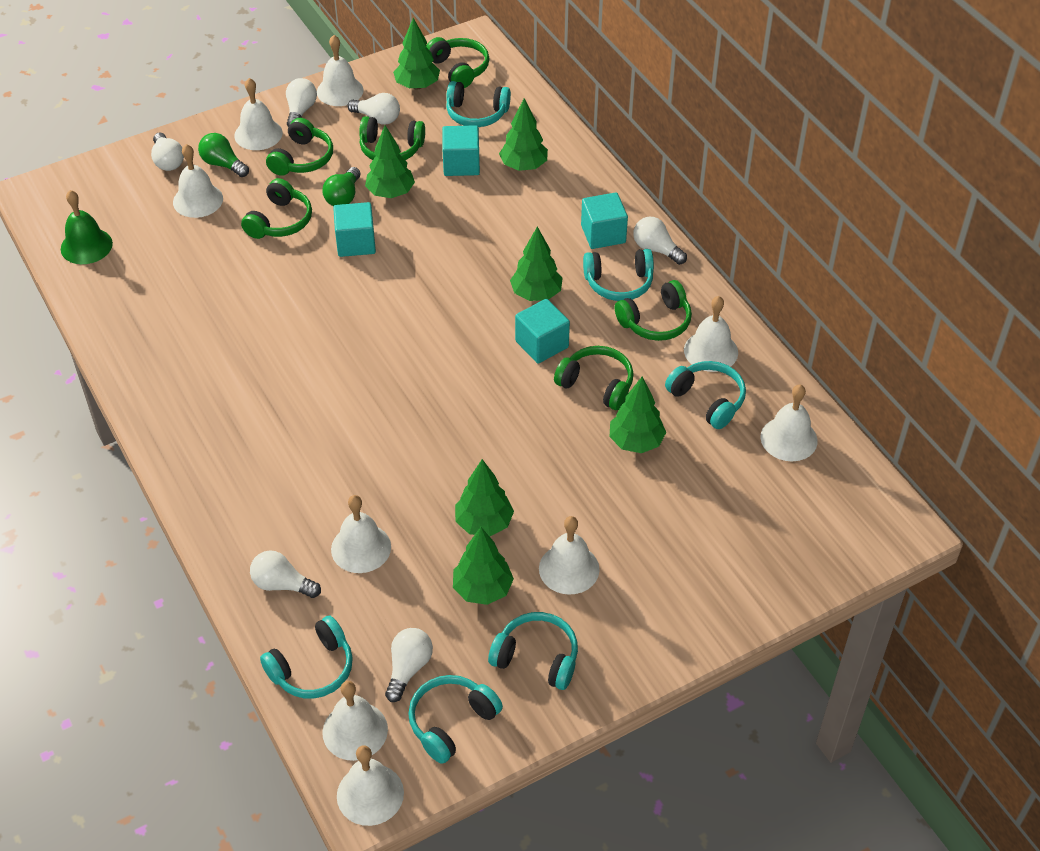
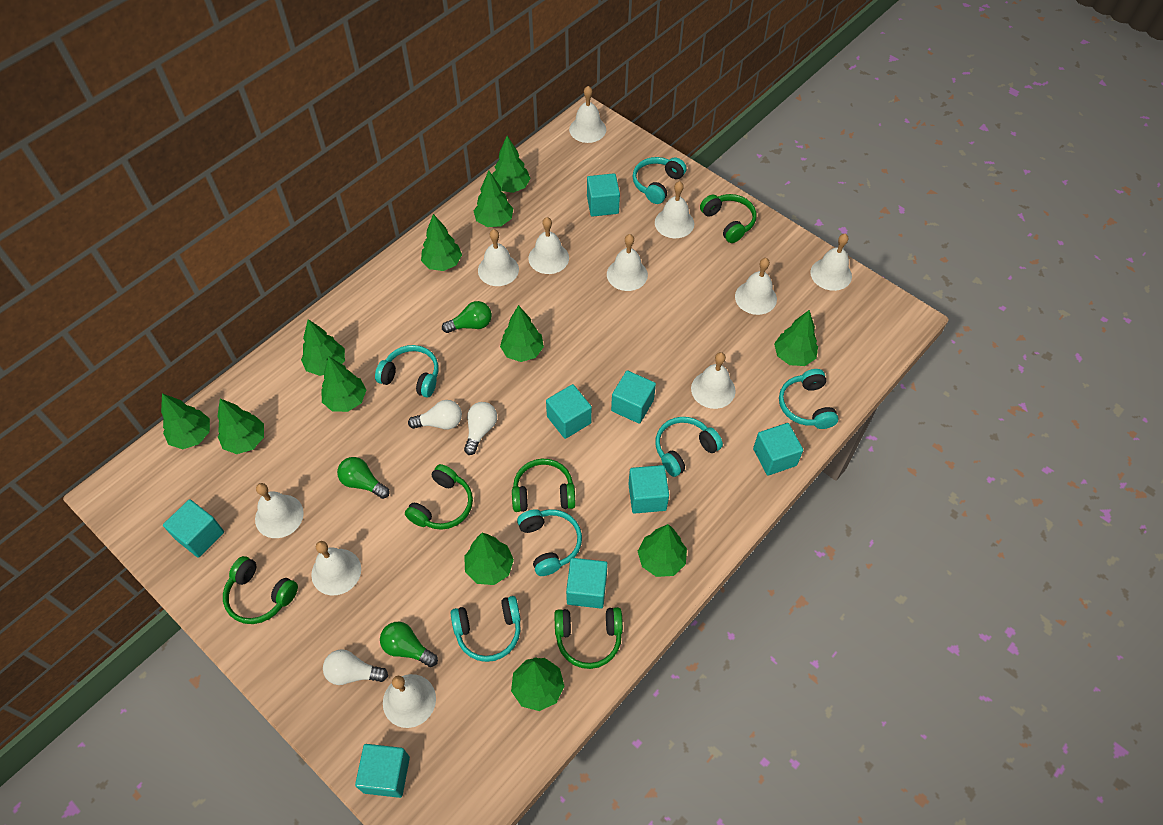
green bell: 1 -> 0
green headphones: 6 -> 5
green light bulb: 2 -> 3
green tree: 7 -> 12
turquoise cube: 4 -> 8
white bell: 9 -> 11
white light bulb: 6 -> 3

